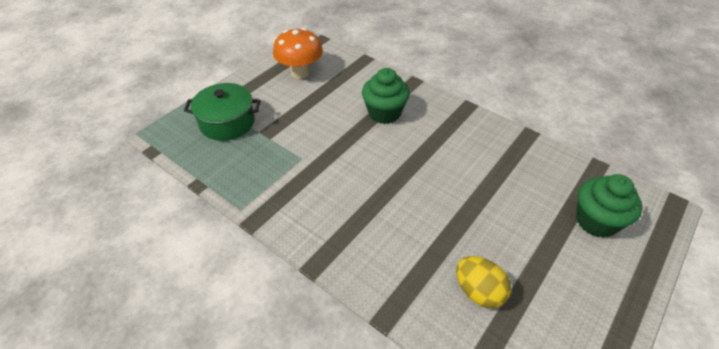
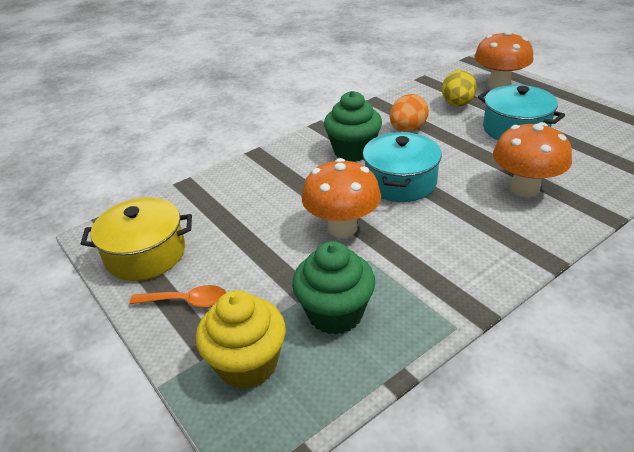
green pot: 1 -> 0
orange egg: 0 -> 1
orange mushroom: 1 -> 3
orange spoon: 0 -> 1
turquoise pot: 0 -> 2
yellow cupcake: 0 -> 1
yellow pot: 0 -> 1

